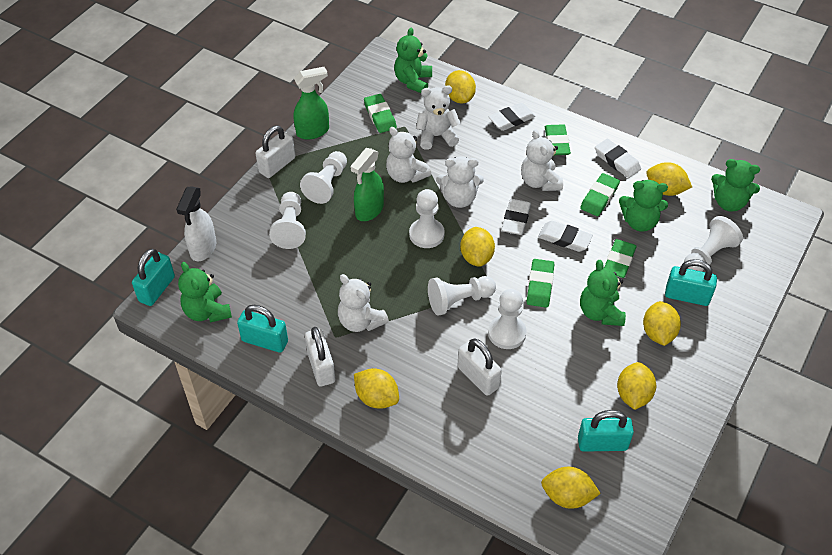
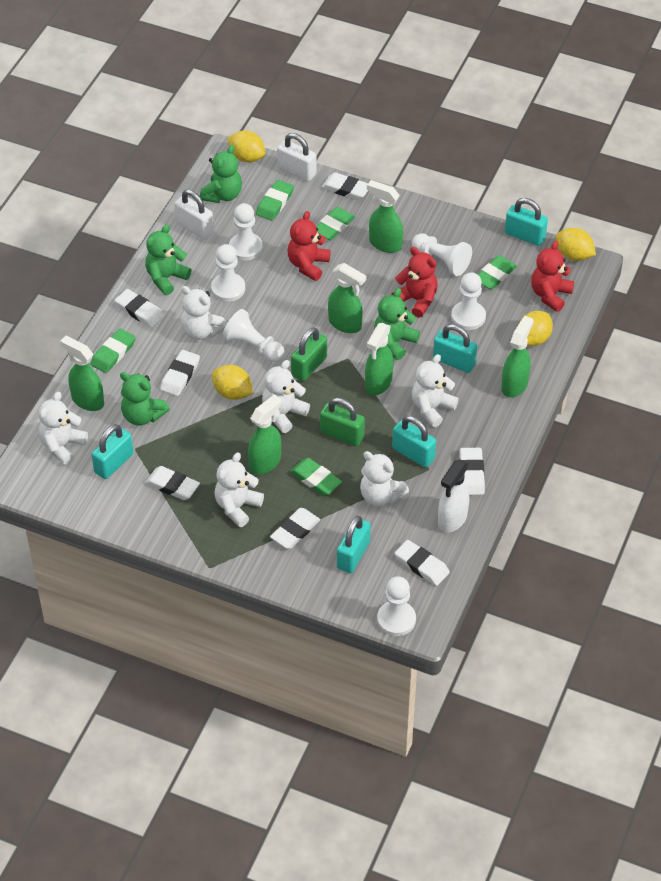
green padlock: 0 -> 2
green spray bottle: 2 -> 6
green teddy bear: 5 -> 4
red teddy bear: 0 -> 3
turquoise padlock: 4 -> 5
white eraser: 4 -> 7
white padlock: 3 -> 2
white teddy bear: 5 -> 6
yellow lemon: 7 -> 4

